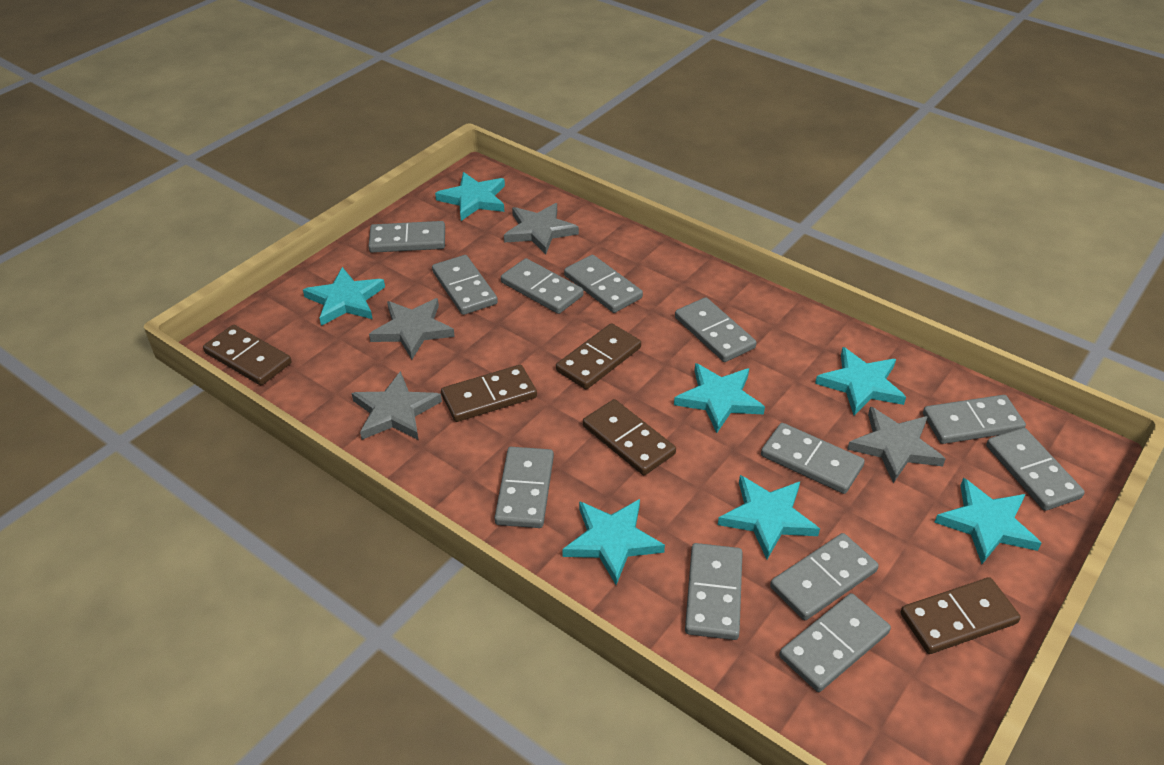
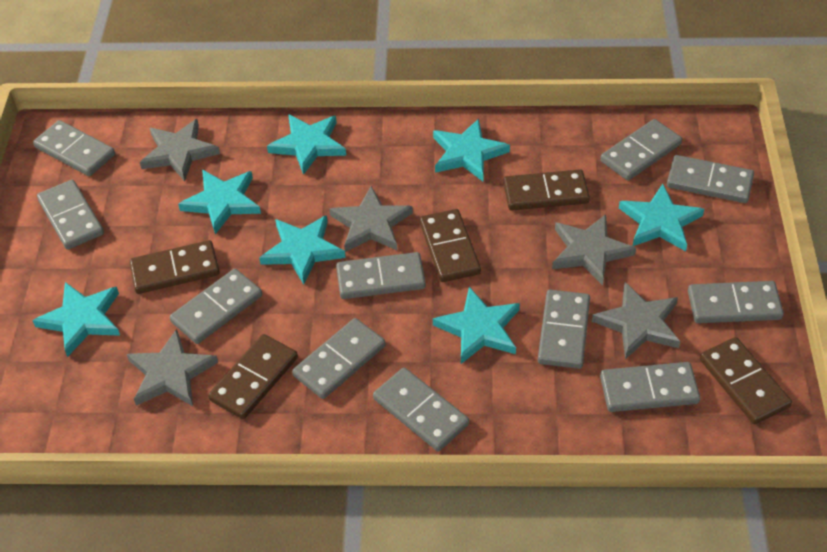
grey domino: 12 -> 11
grey star: 4 -> 5

